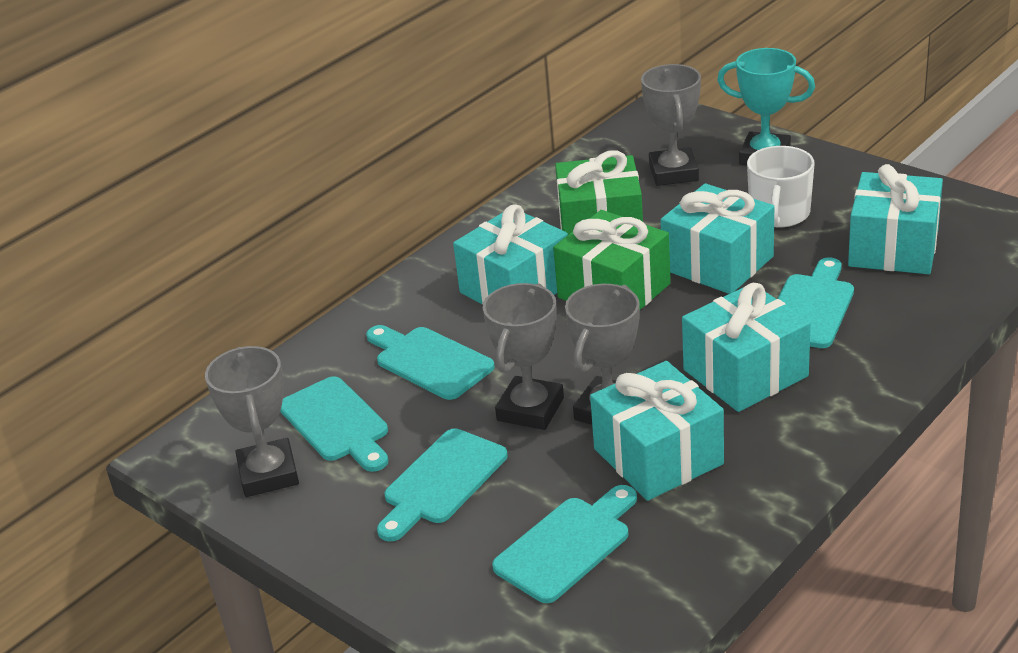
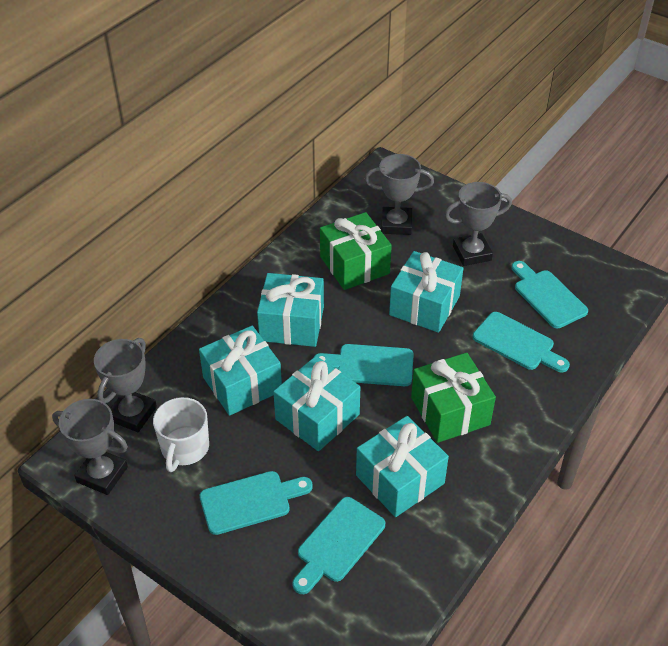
turquoise trophy: 1 -> 0

